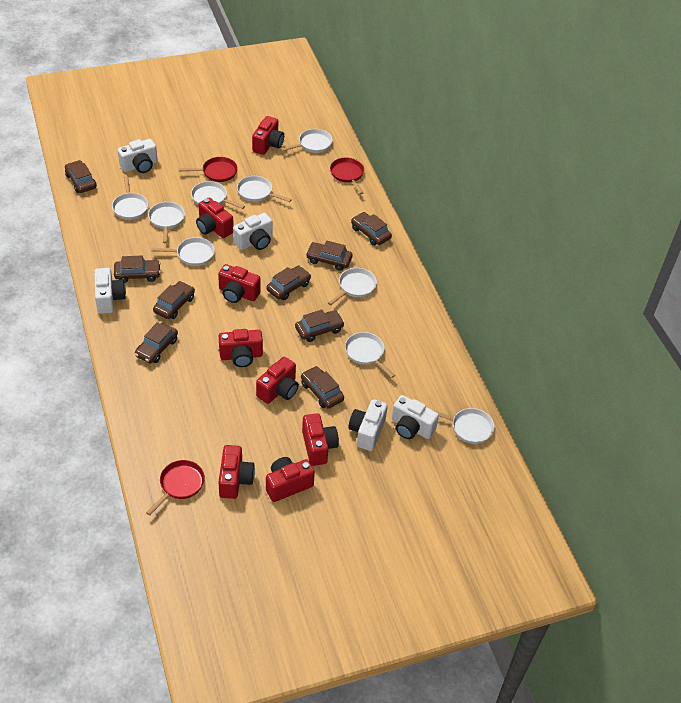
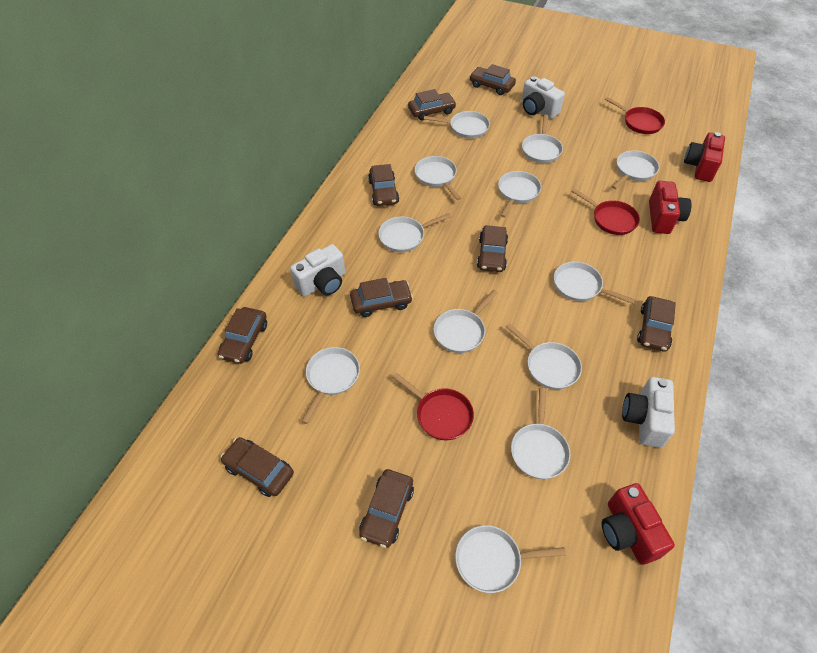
red camera: 8 -> 3
white camera: 5 -> 3
white pan: 9 -> 12

